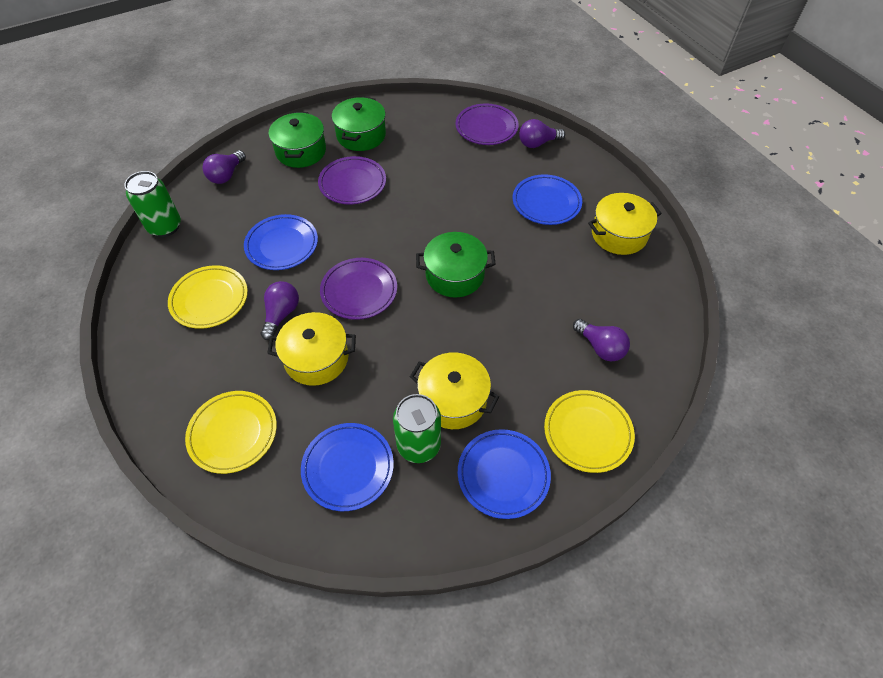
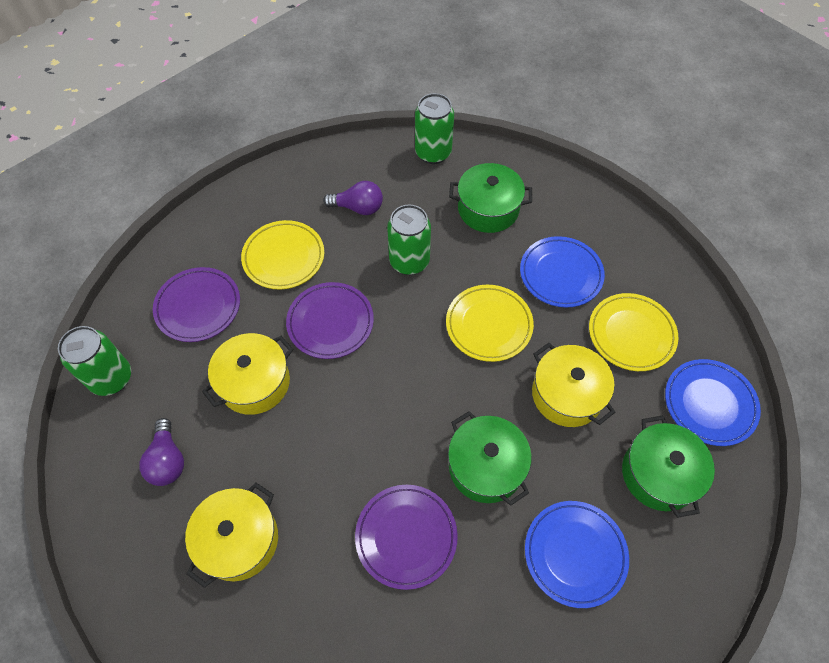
blue plate: 4 -> 3
green can: 2 -> 3
purple light bulb: 4 -> 2

